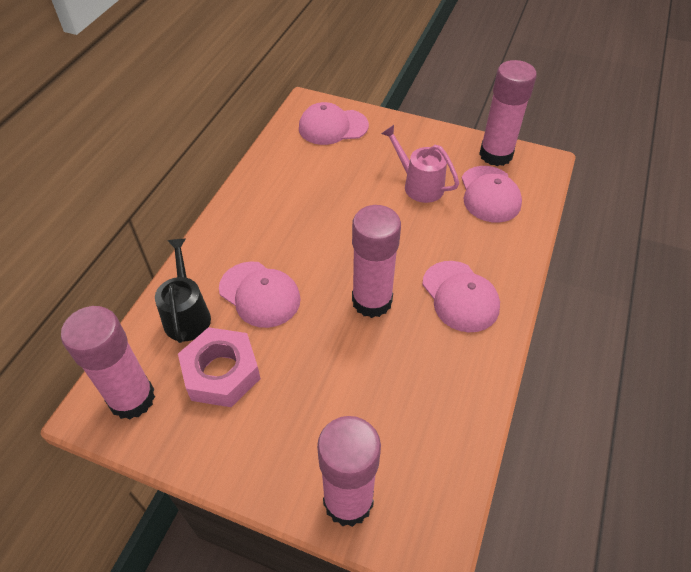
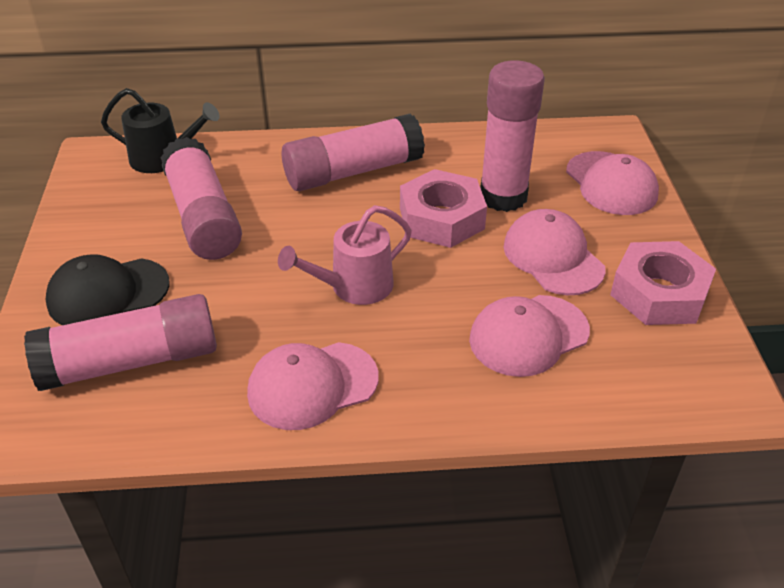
black cap: 0 -> 1
pink nut: 1 -> 2

